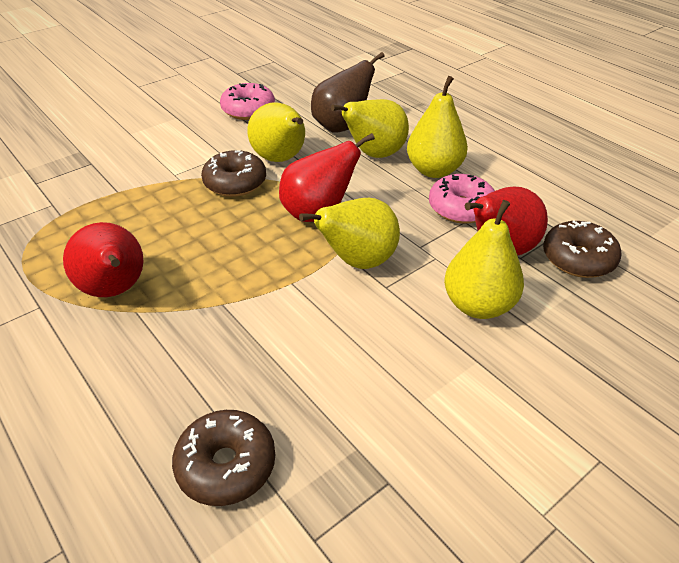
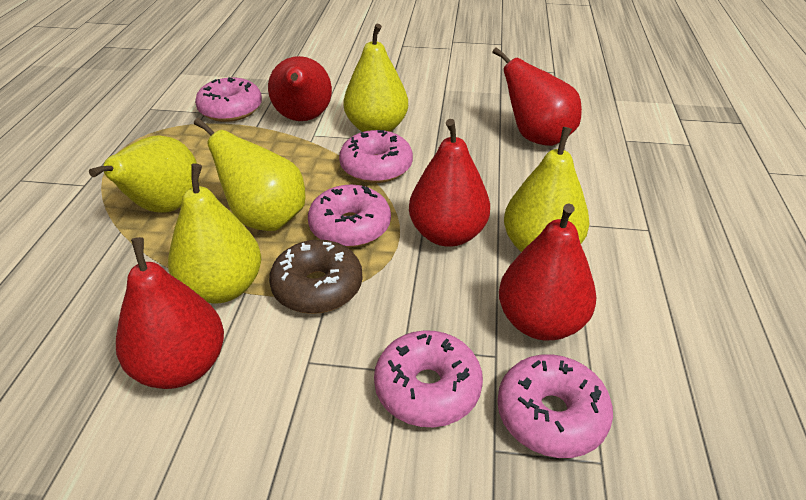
brown donut: 3 -> 1
brown pear: 1 -> 0
pink donut: 2 -> 5
red pear: 3 -> 5

